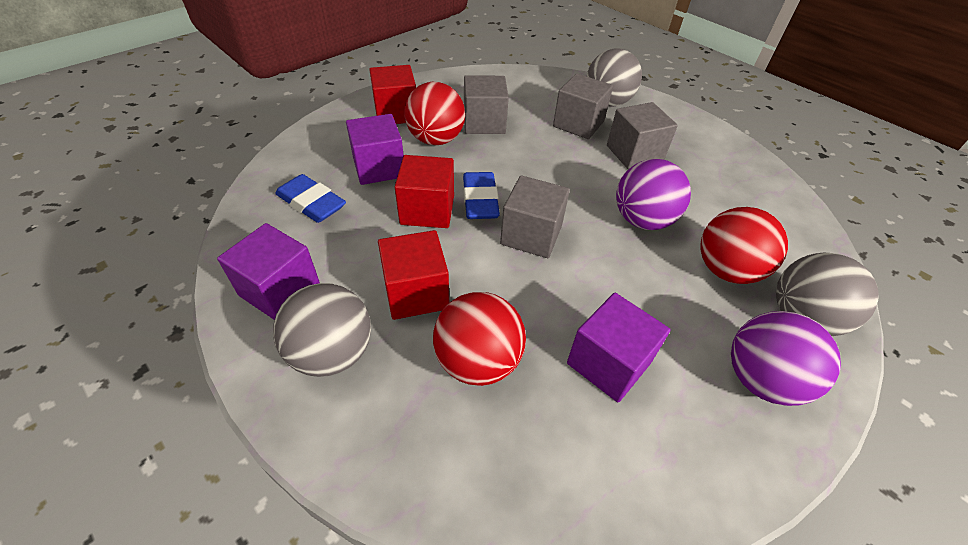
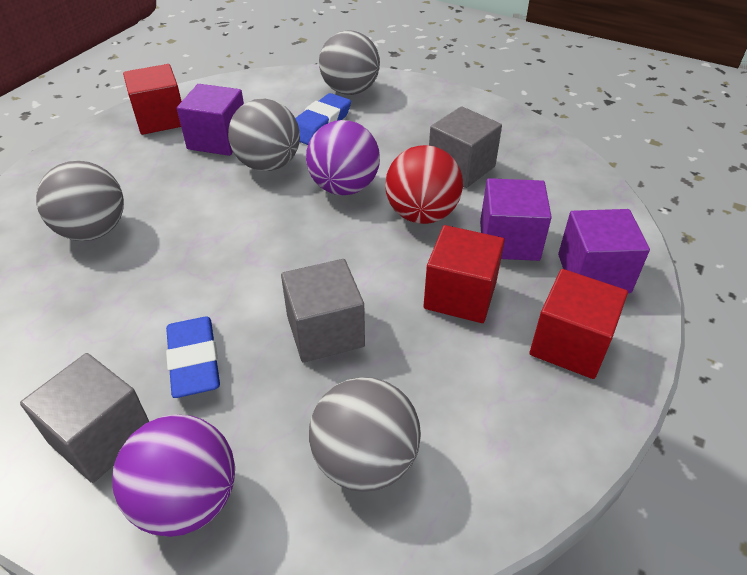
grey ball: 3 -> 4
grey cube: 4 -> 3
red ball: 3 -> 1

